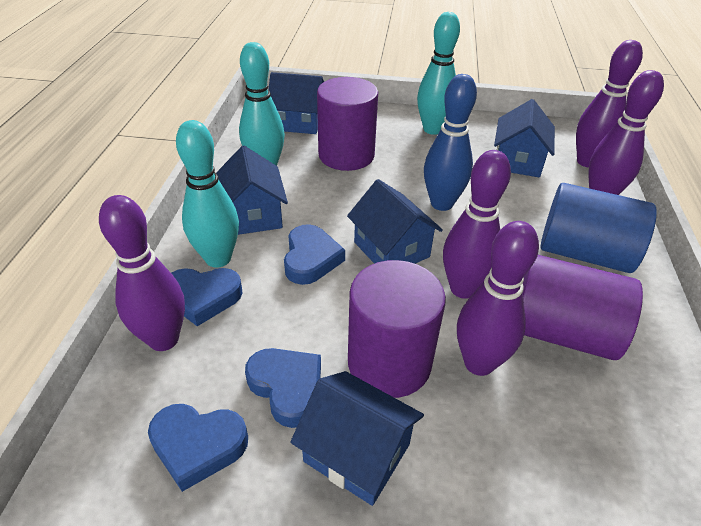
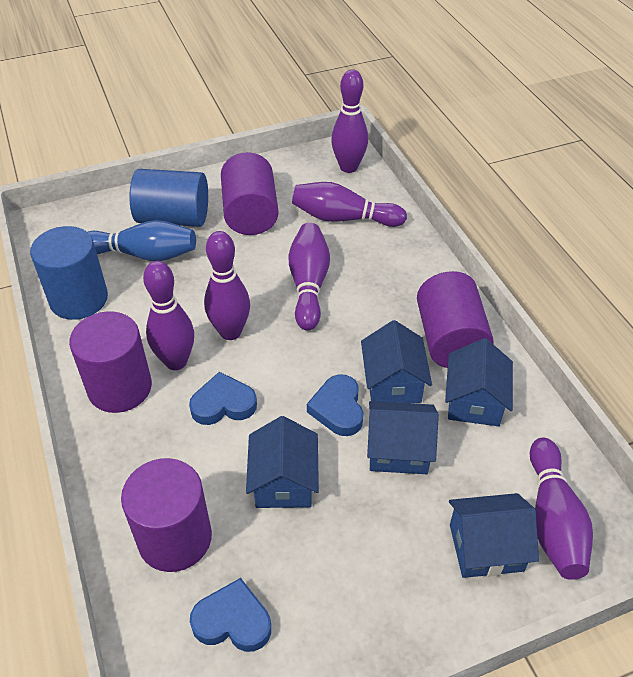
blue cylinder: 1 -> 2
blue heart: 4 -> 3
purple bowling pin: 5 -> 6
purple cylinder: 3 -> 4
turquoise bowling pin: 3 -> 0

